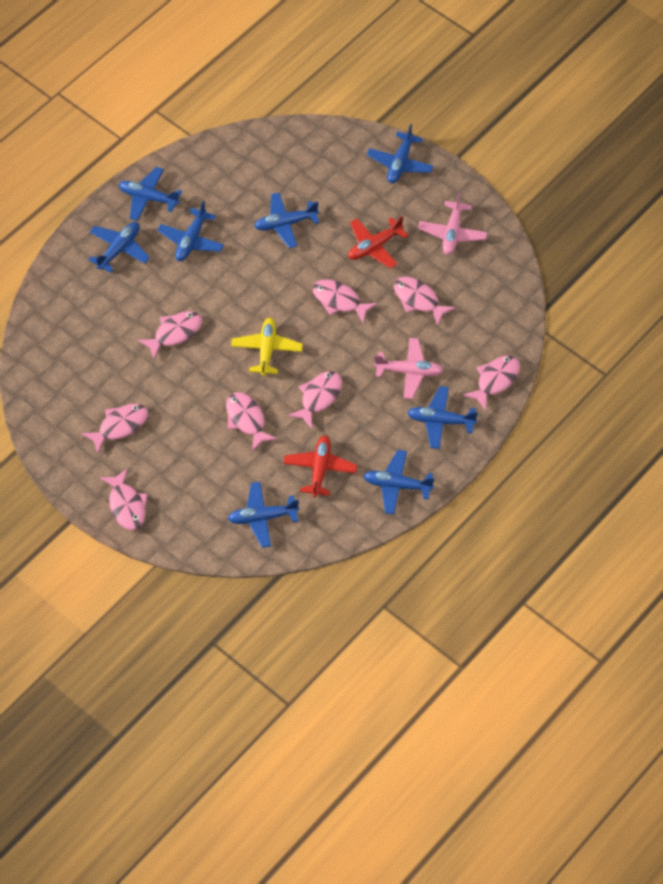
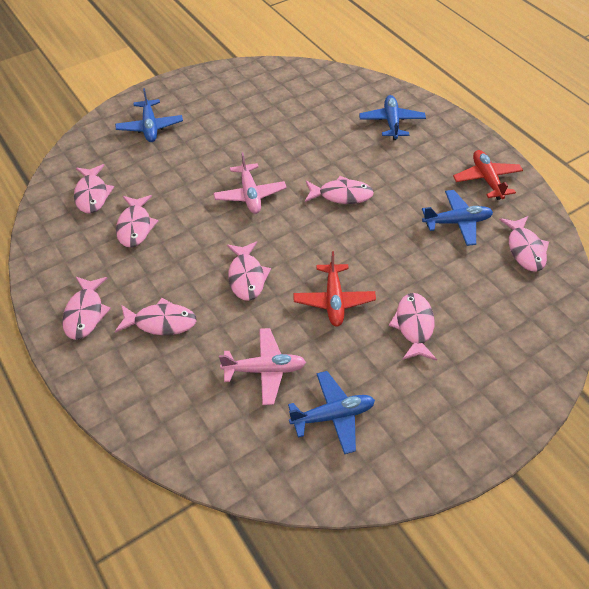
blue plane: 8 -> 4
yellow plane: 1 -> 0

